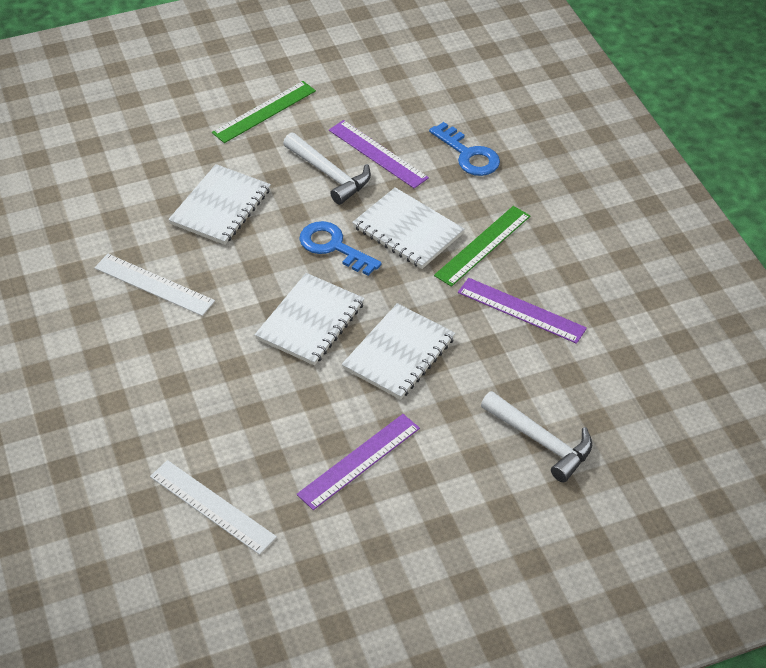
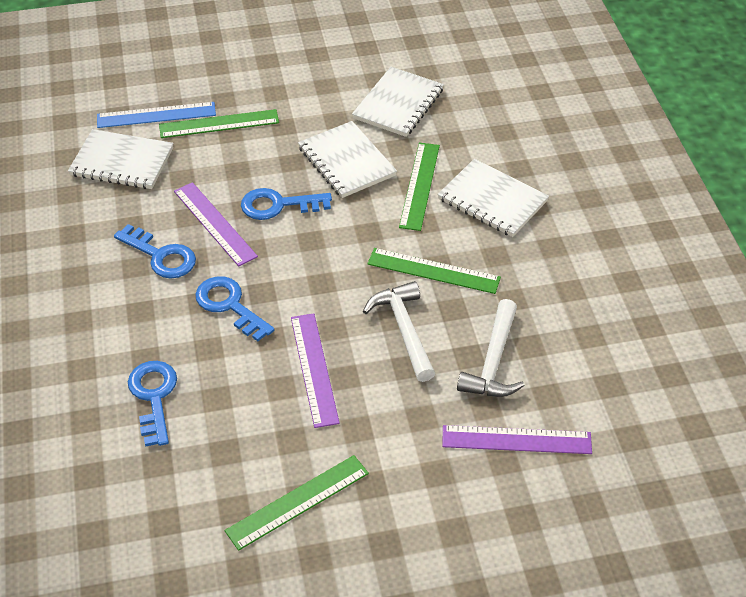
blue key: 2 -> 4
blue ruler: 0 -> 1
green ruler: 2 -> 4
white ruler: 2 -> 0

